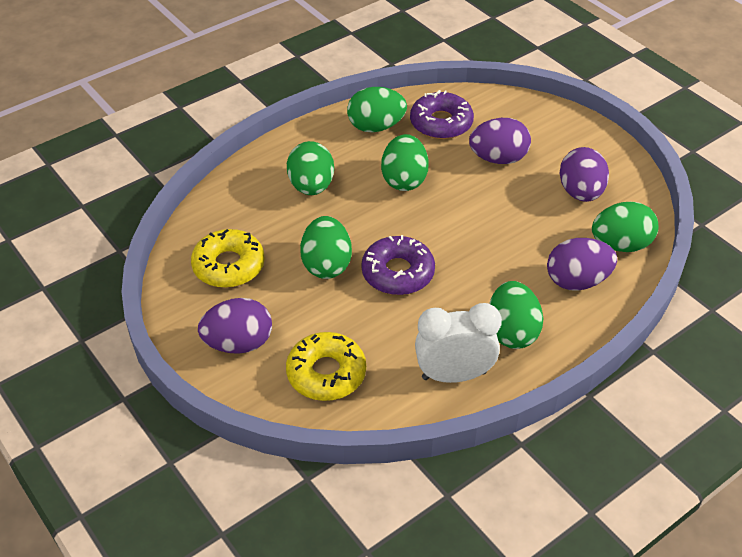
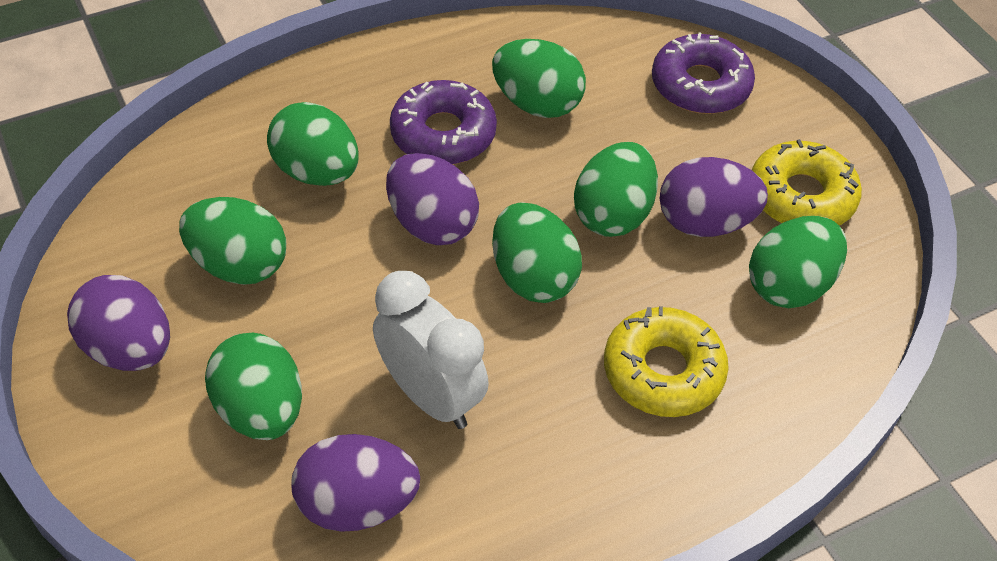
green egg: 6 -> 7

